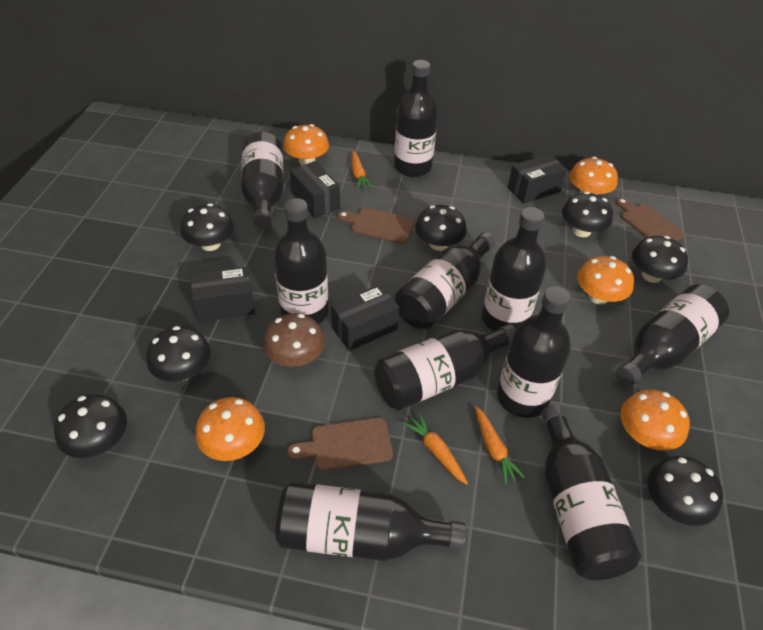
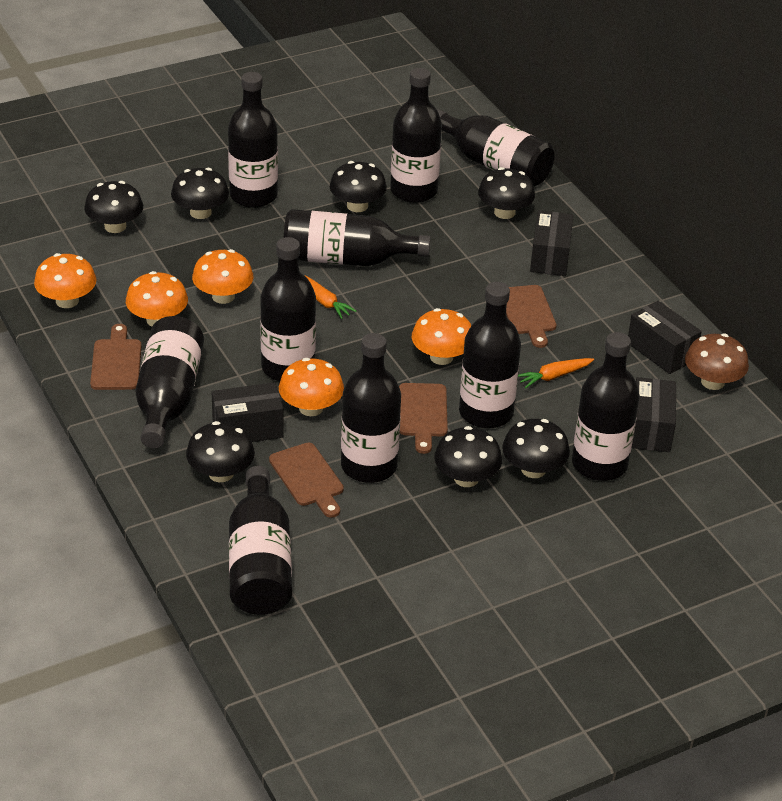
brown cutting board: 3 -> 4
orange carrot: 3 -> 2

